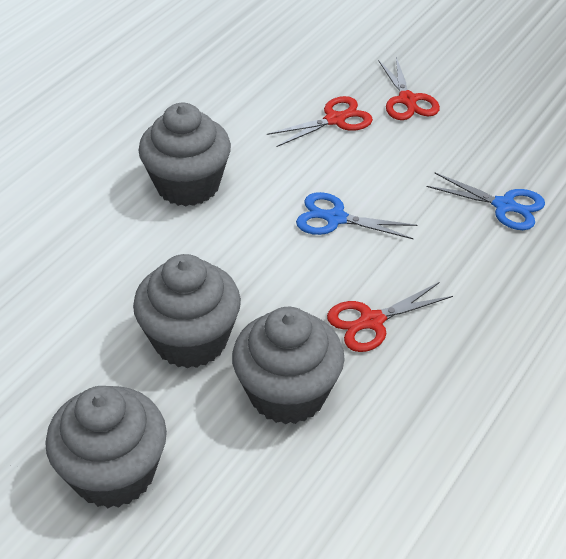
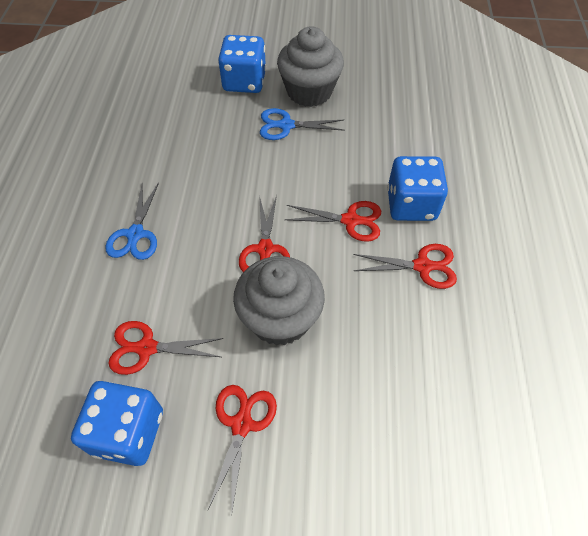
blue dice: 0 -> 3
grey cupcake: 4 -> 2
red scissors: 3 -> 5

